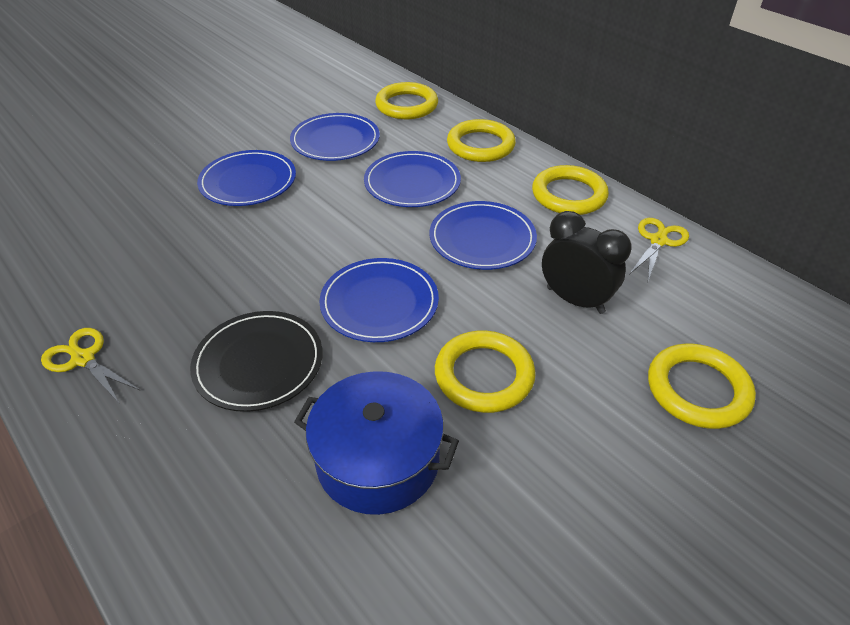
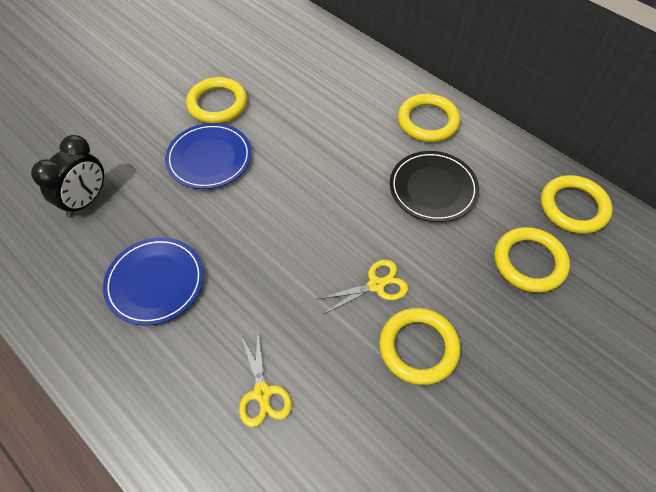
blue plate: 5 -> 2
blue pot: 1 -> 0

